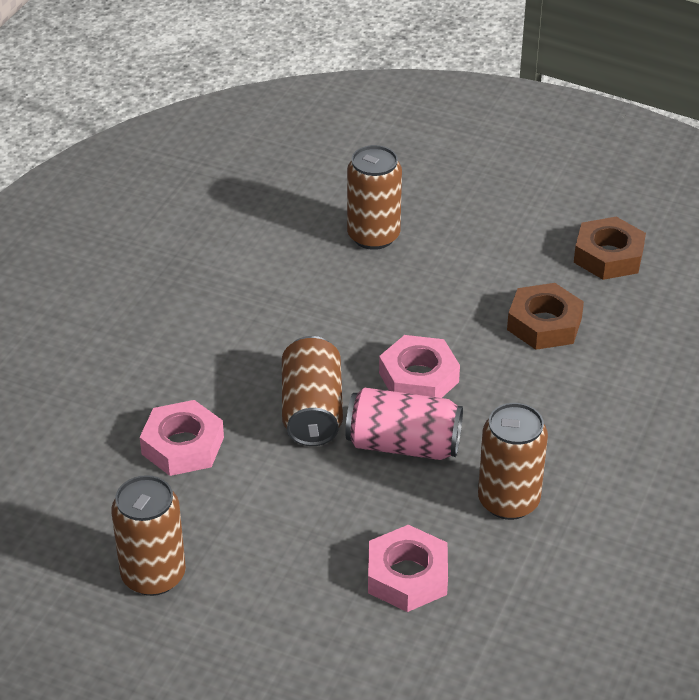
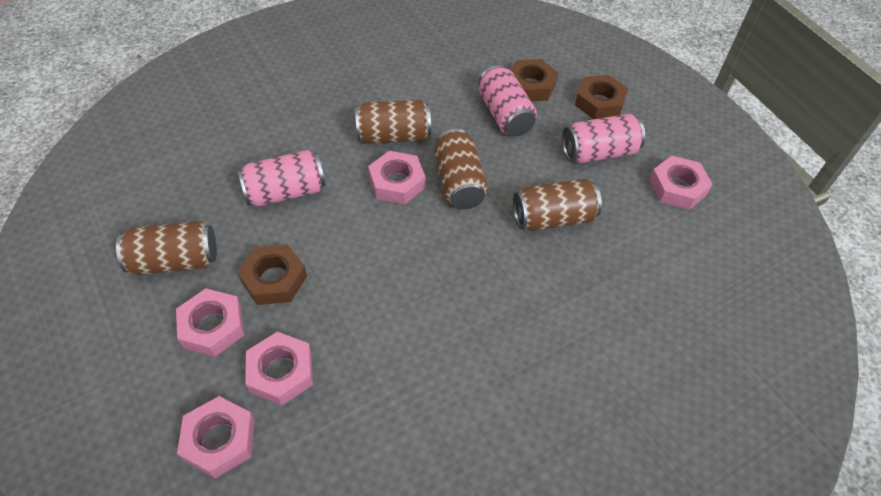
brown nut: 2 -> 3
pink can: 1 -> 3
pink nut: 3 -> 5

